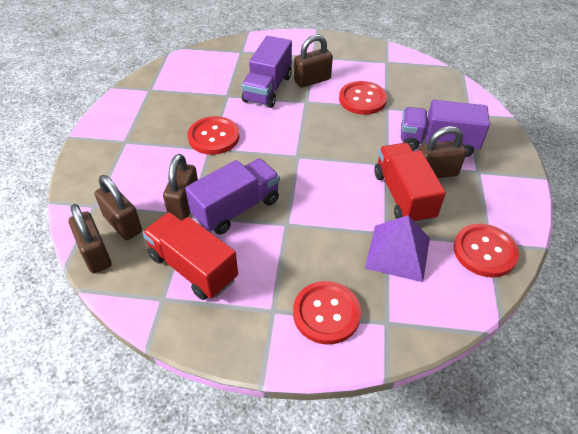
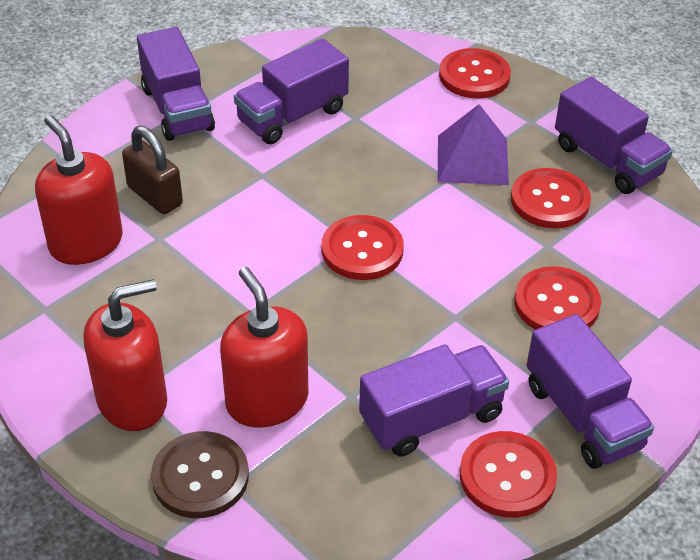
brown button: 0 -> 1
brown padlock: 5 -> 1
purple truck: 3 -> 5
red button: 4 -> 5
red soap dispenser: 0 -> 3
red truck: 2 -> 0

